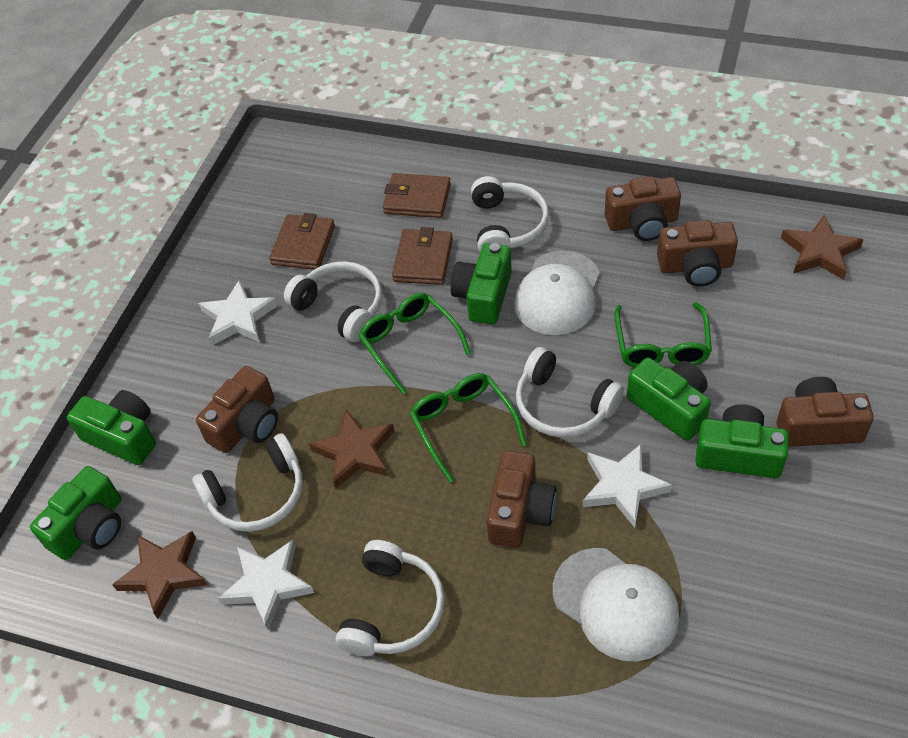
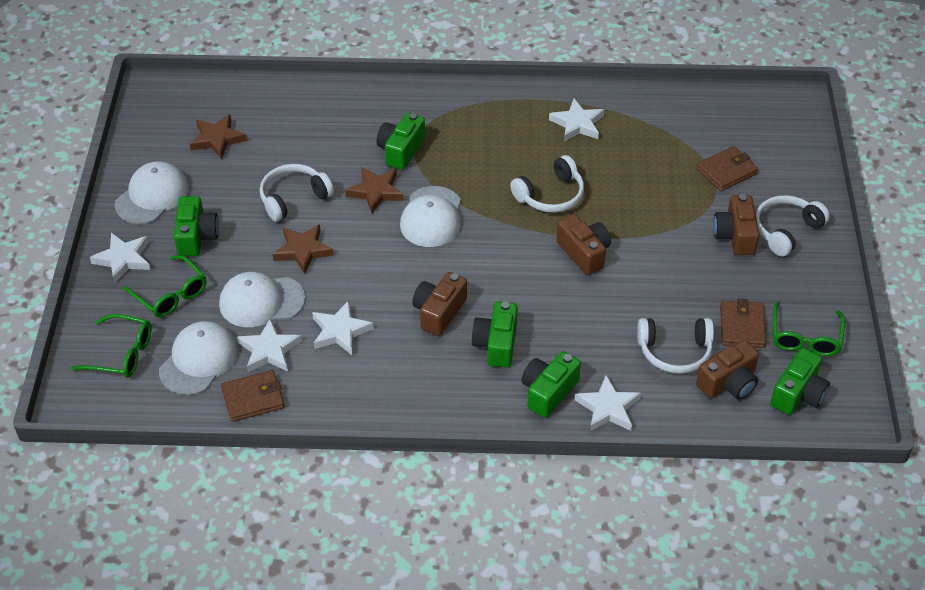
brown camera: 5 -> 4
white cap: 2 -> 4
white headphones: 5 -> 4
white star: 3 -> 5

